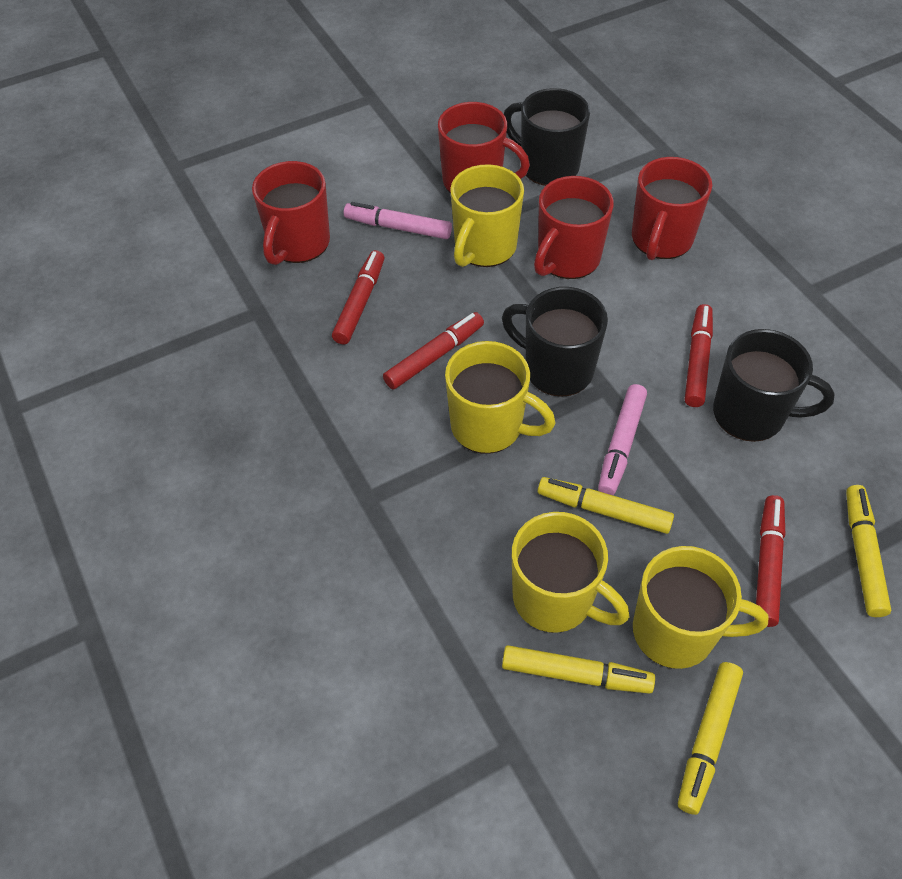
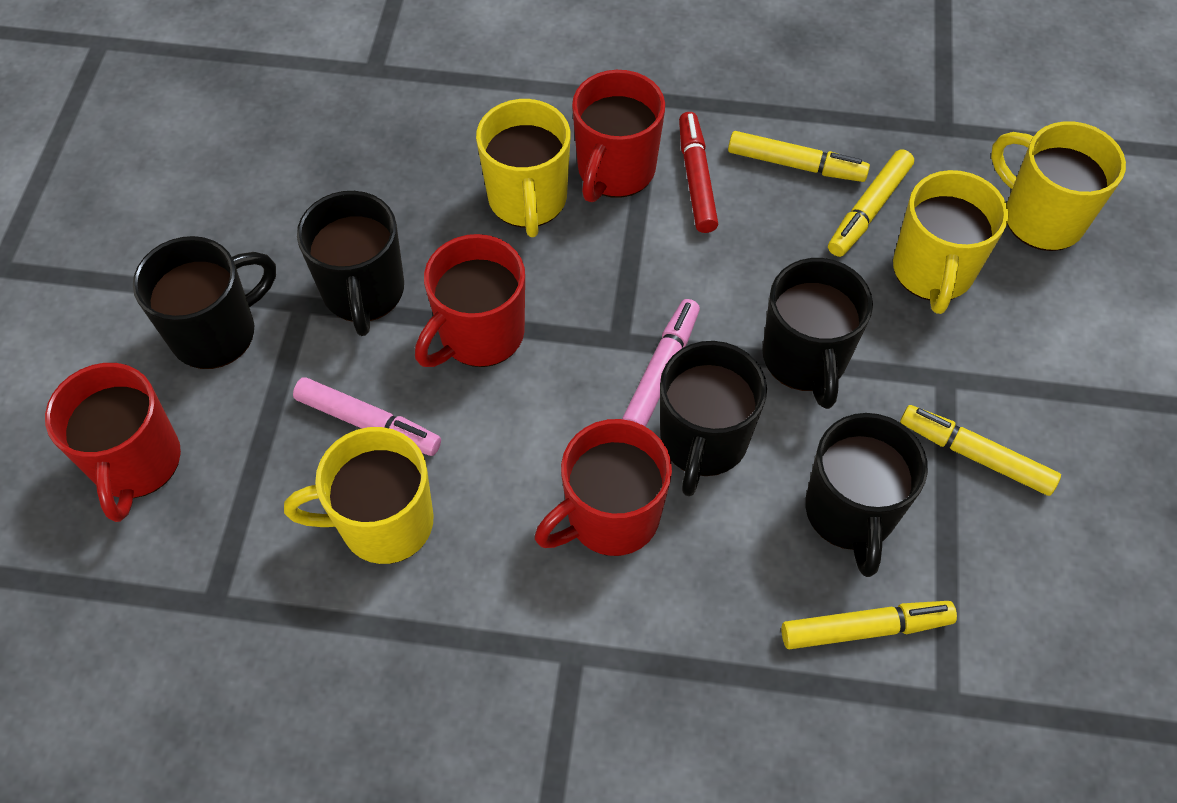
black mug: 3 -> 5
red marker: 4 -> 1

